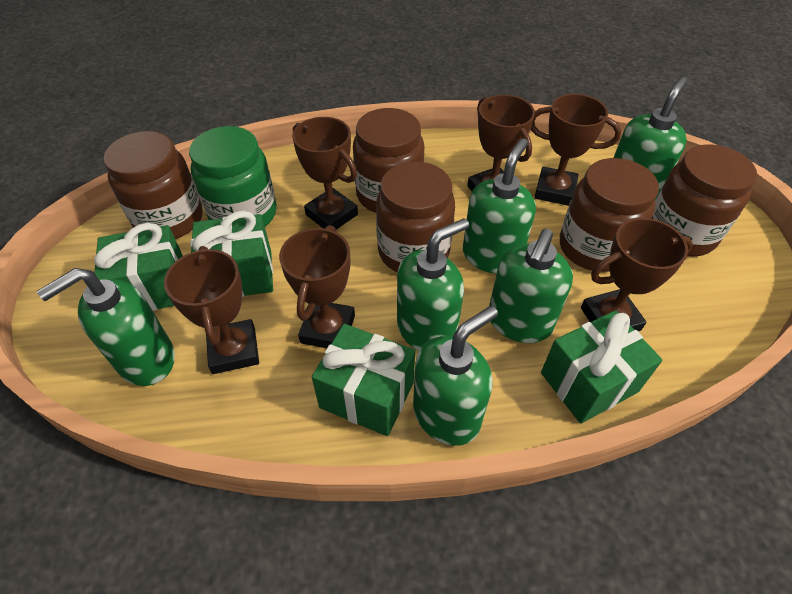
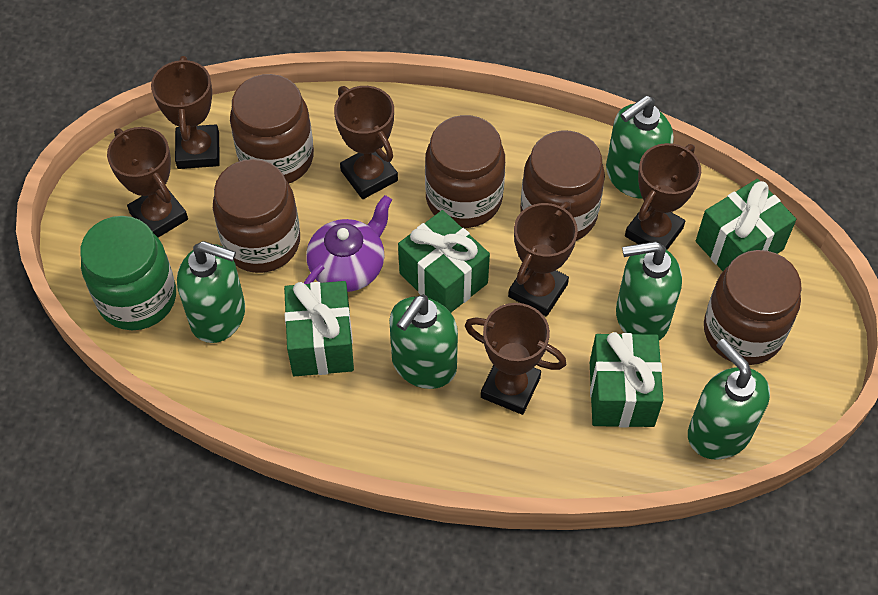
green soap dispenser: 6 -> 5
purple teapot: 0 -> 1

